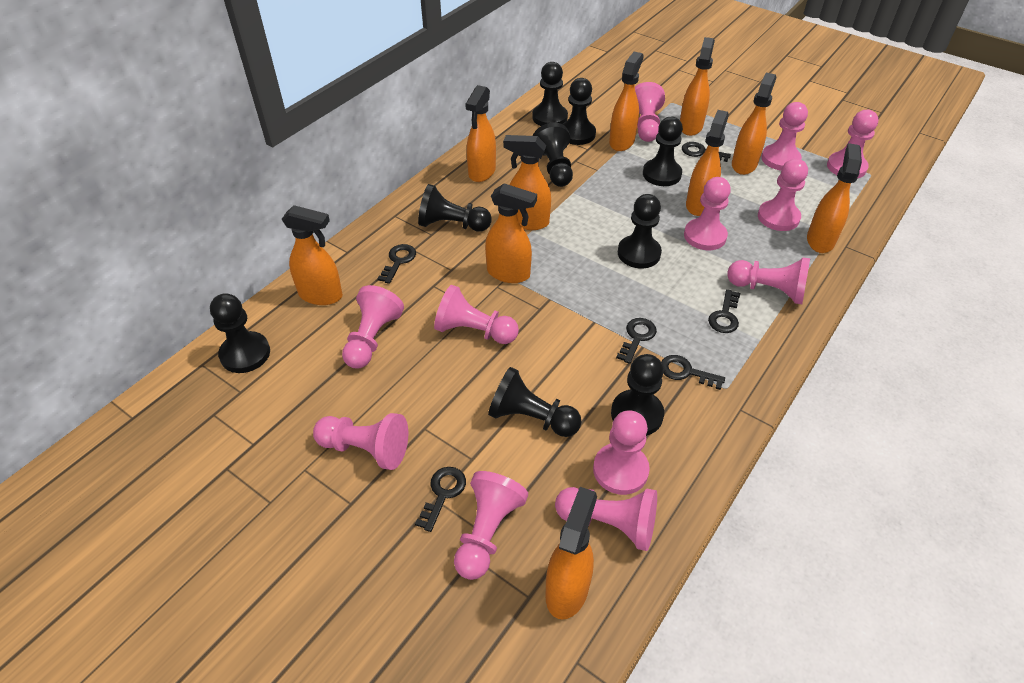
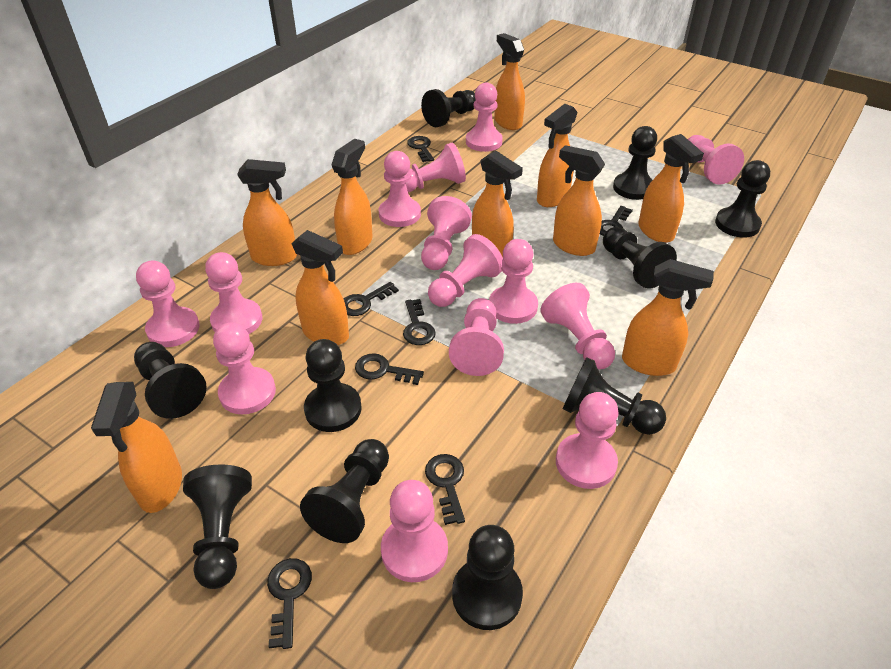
black key: 6 -> 7
black pawn: 9 -> 10
pink pawn: 12 -> 14

